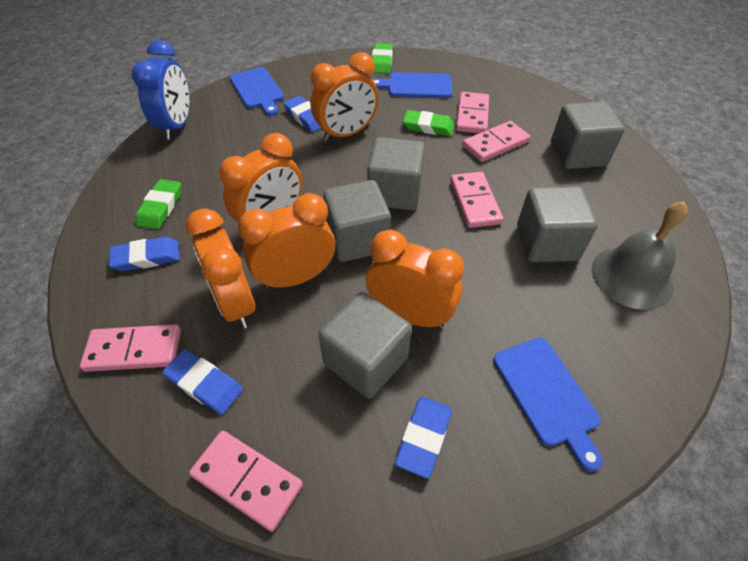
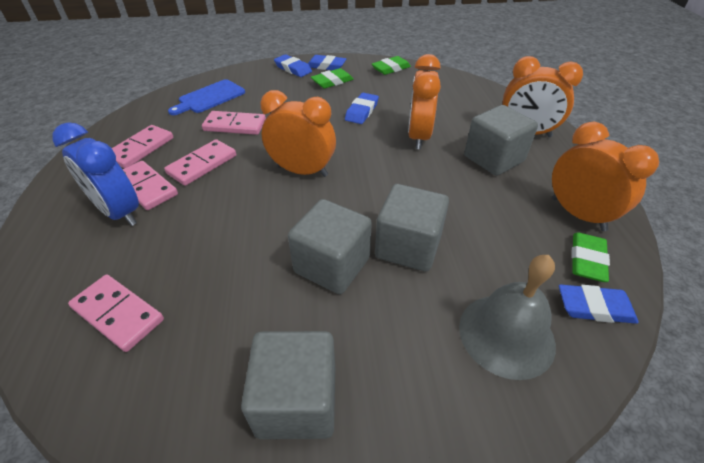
blue cutting board: 3 -> 1
grey cube: 5 -> 4
orange clock: 5 -> 4

